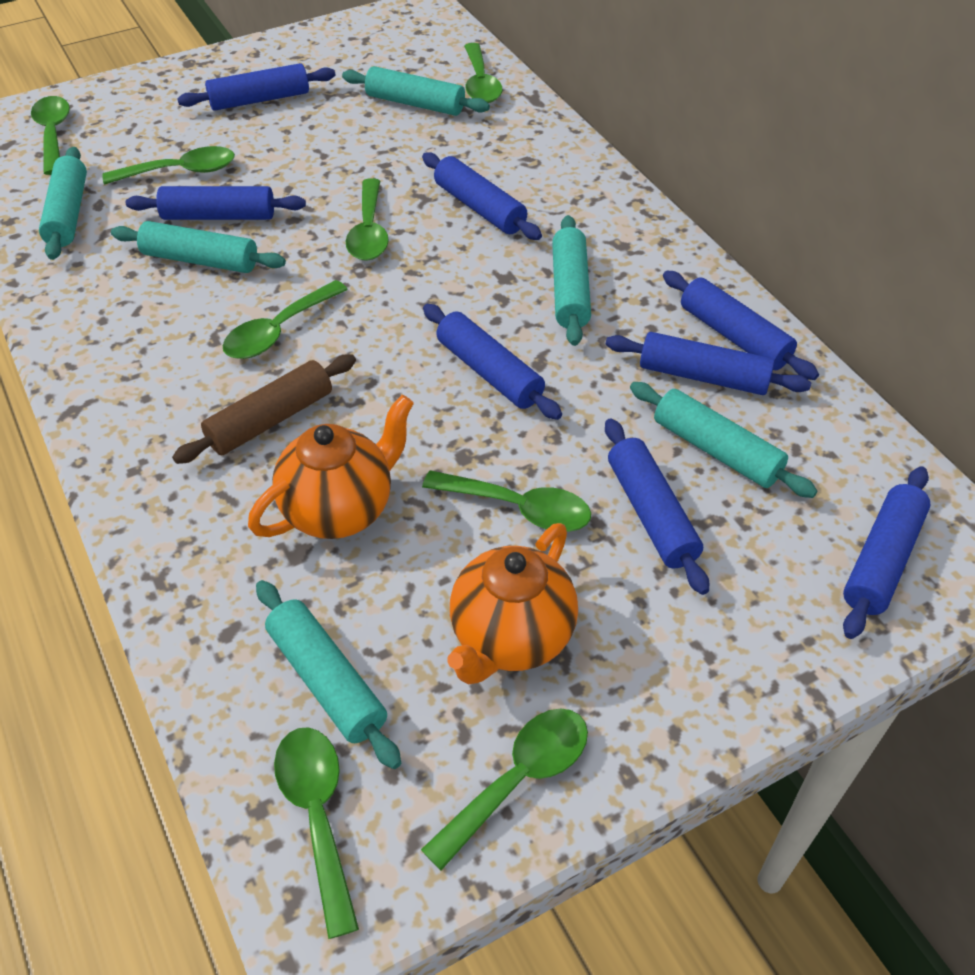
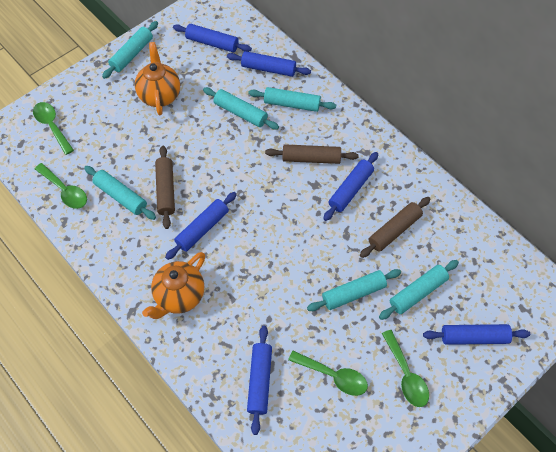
blue rolling pin: 8 -> 6
brown rolling pin: 1 -> 3
green spoon: 8 -> 4

